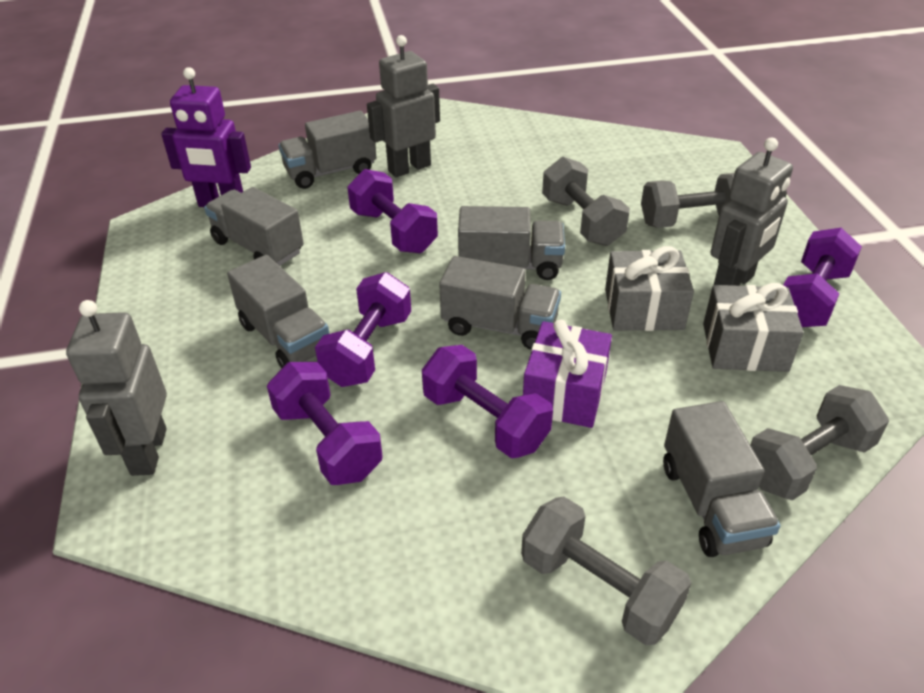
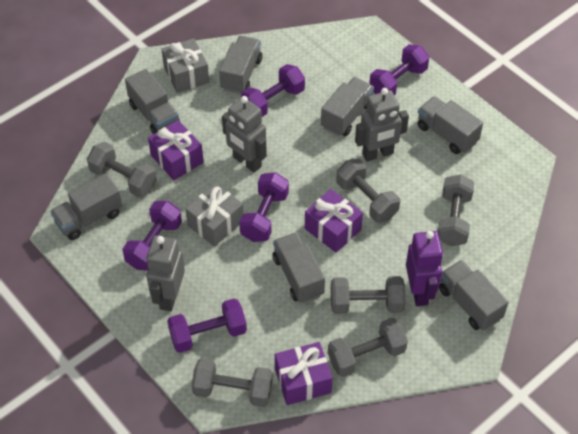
grey dumbbell: 4 -> 6
grey truck: 6 -> 7
purple gift: 1 -> 3

